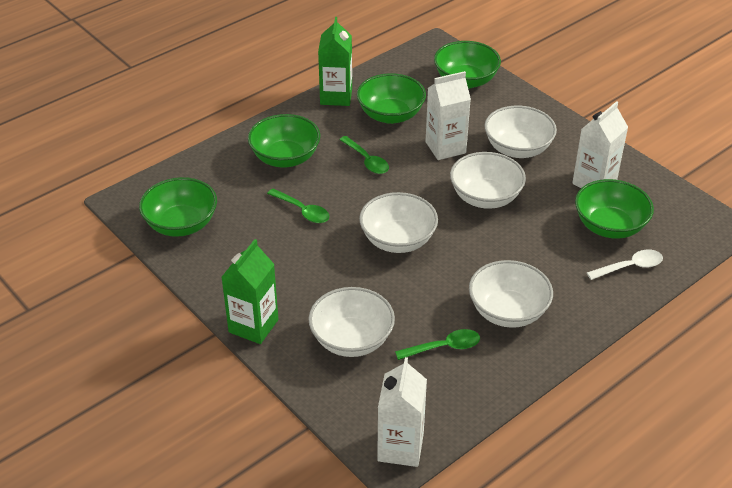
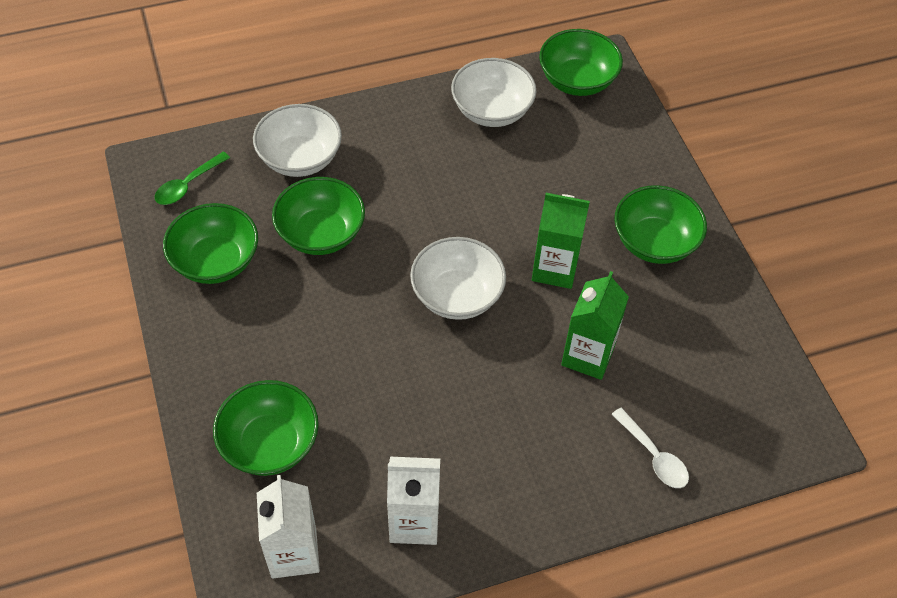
green spoon: 3 -> 1
white bowl: 5 -> 3
white carton: 3 -> 2

